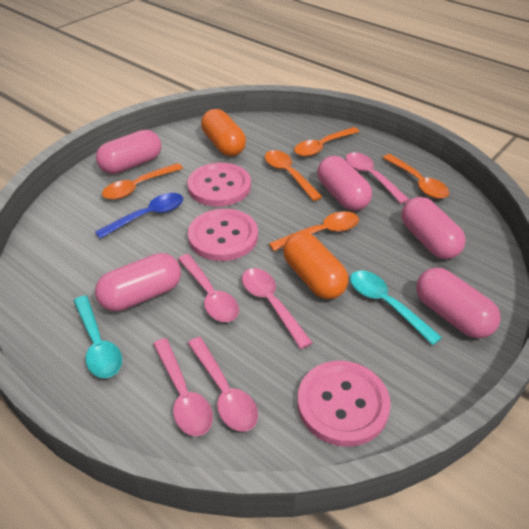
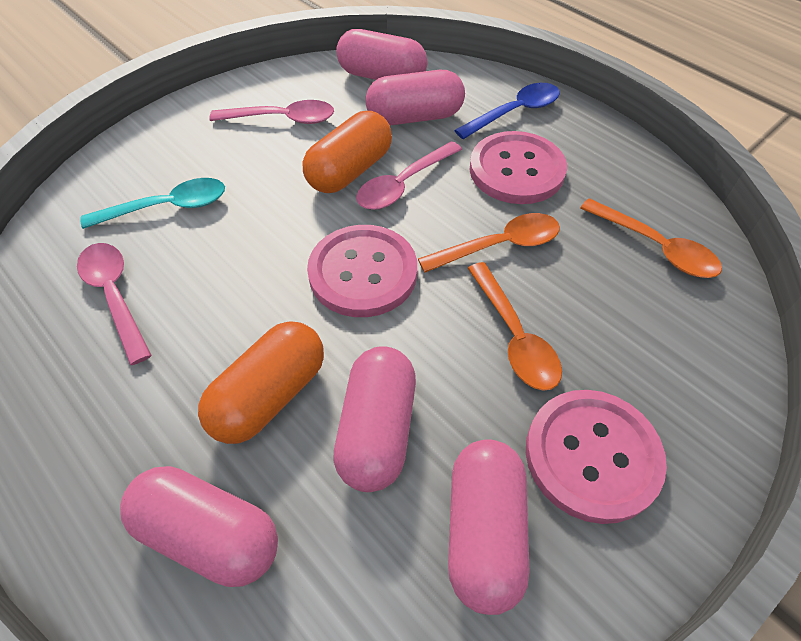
orange spoon: 5 -> 3
pink spoon: 5 -> 3
turquoise spoon: 2 -> 1

